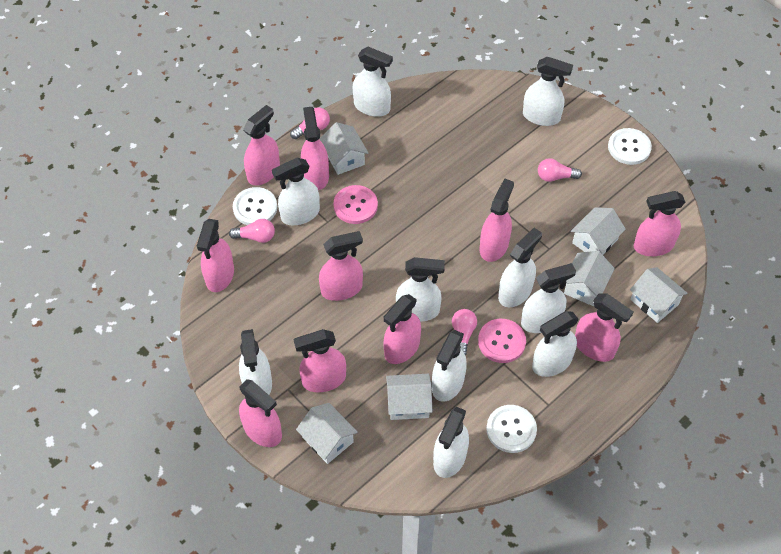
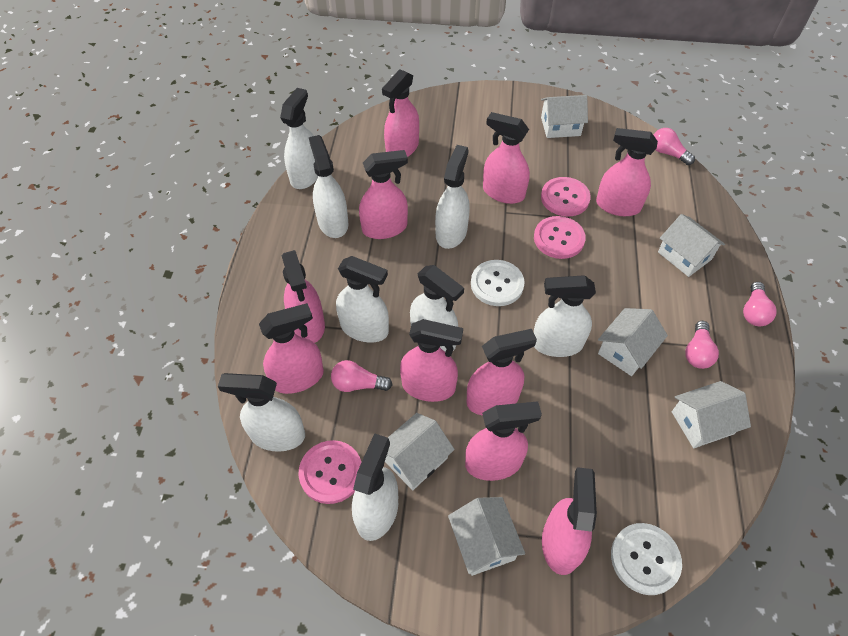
pink button: 2 -> 3
white button: 3 -> 2
white spray bottle: 10 -> 8

